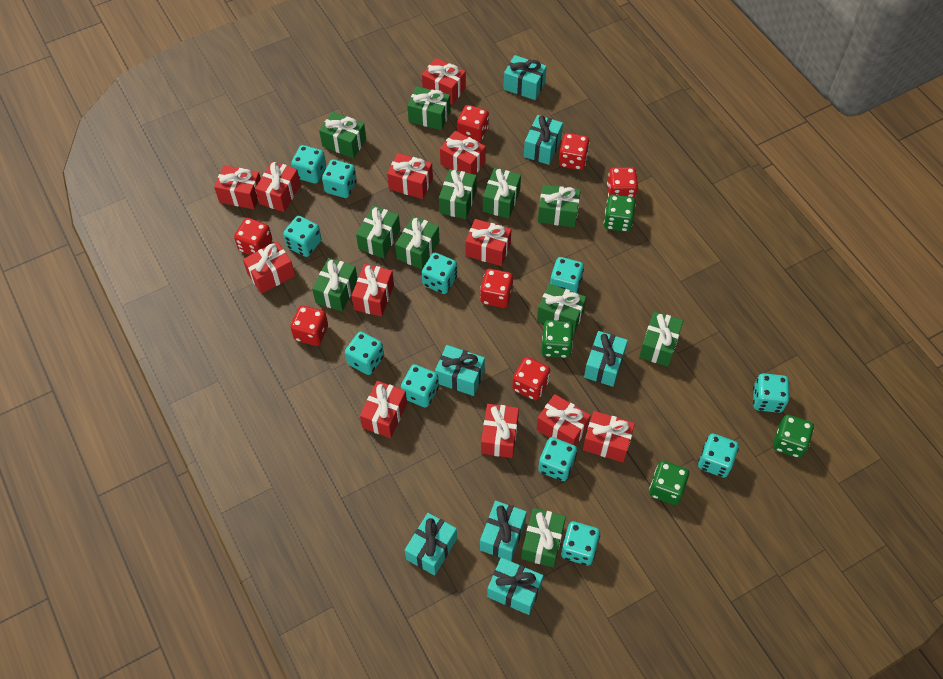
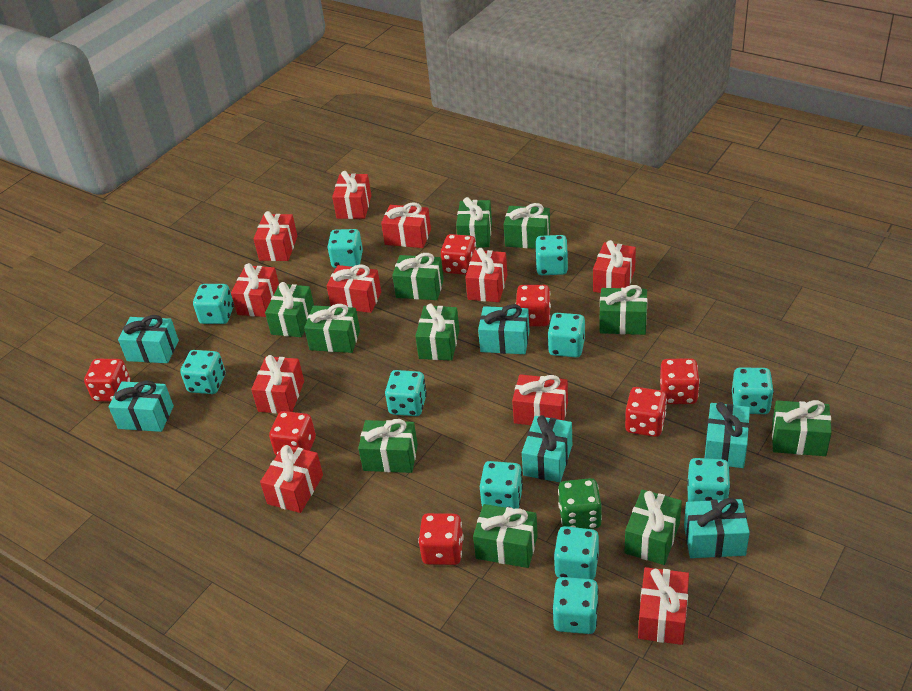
green dice: 4 -> 1
red gift: 12 -> 11
turquoise gift: 7 -> 6

